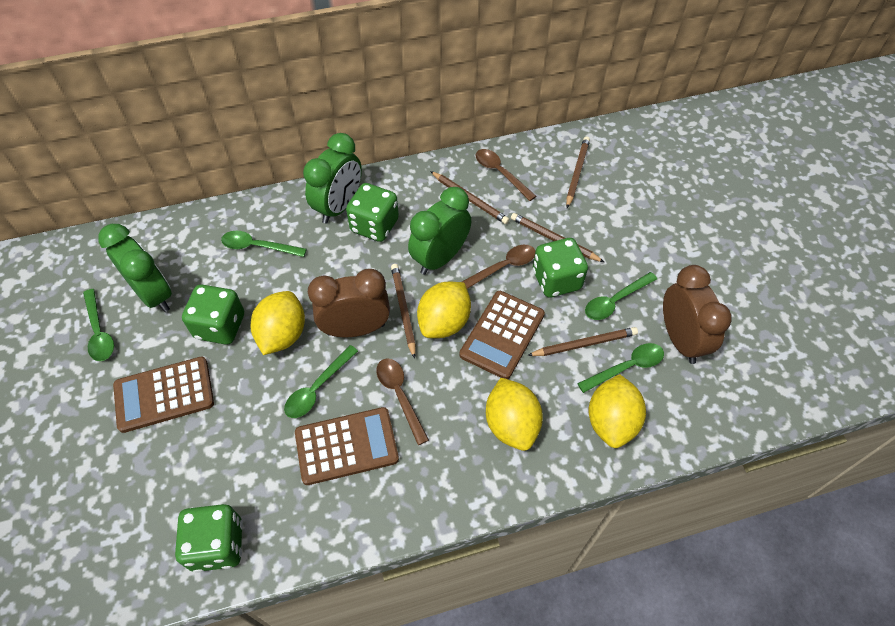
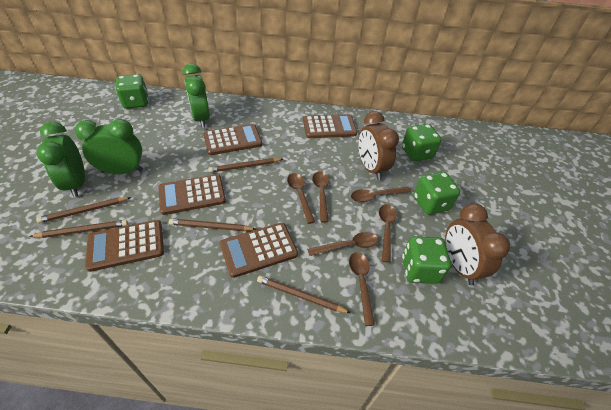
brown calculator: 3 -> 5
brown spoon: 3 -> 6
green spoon: 5 -> 0
yellow lemon: 4 -> 0

